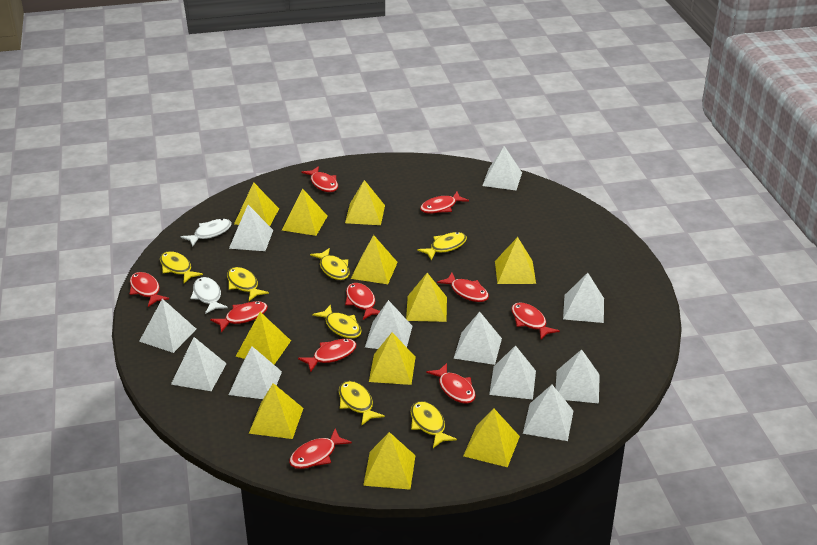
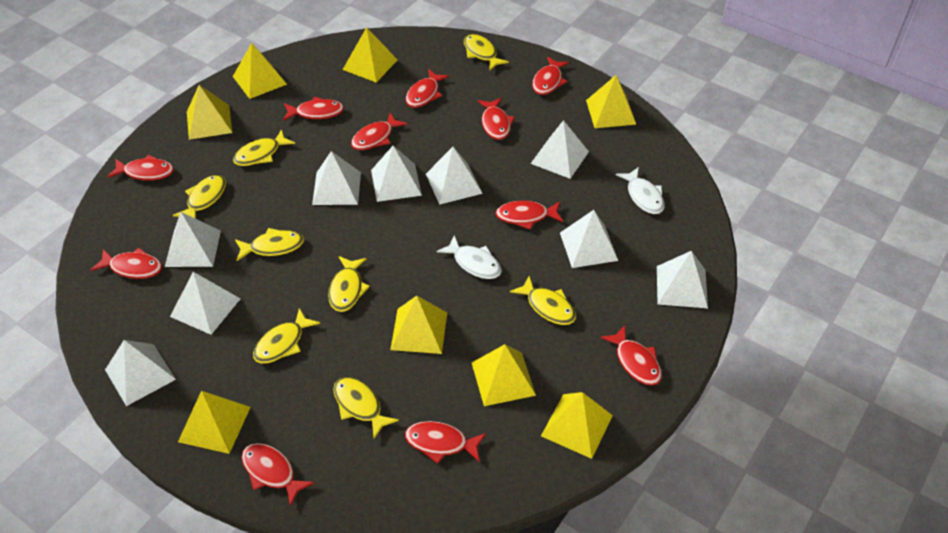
red fish: 10 -> 11
white pyramid: 11 -> 9
yellow fish: 7 -> 8
yellow pyramid: 11 -> 8

